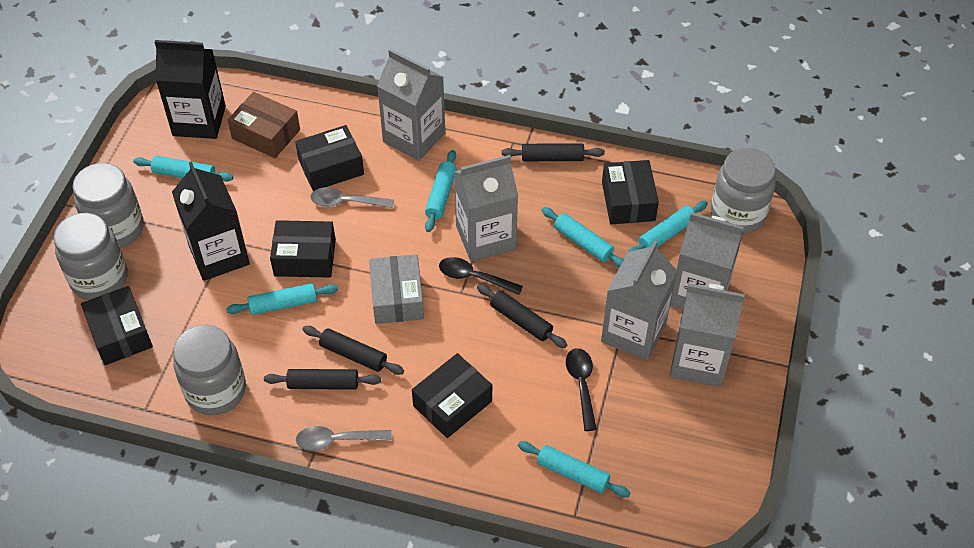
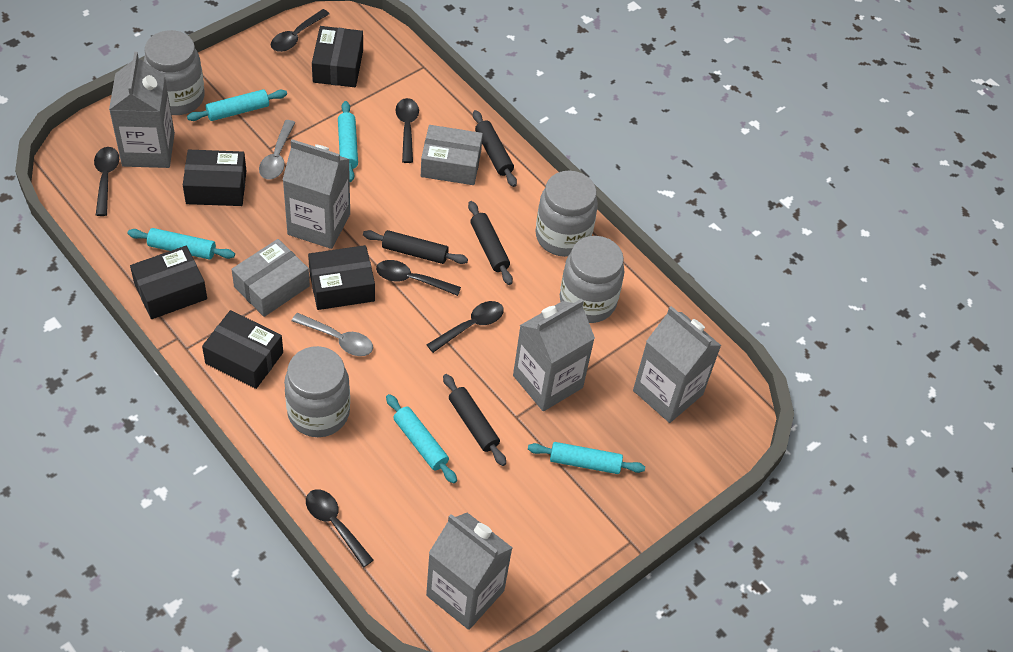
black carton: 2 -> 0
black spoon: 2 -> 6
brown box: 1 -> 0
grey box: 1 -> 2
turquoise rolling pin: 6 -> 5

